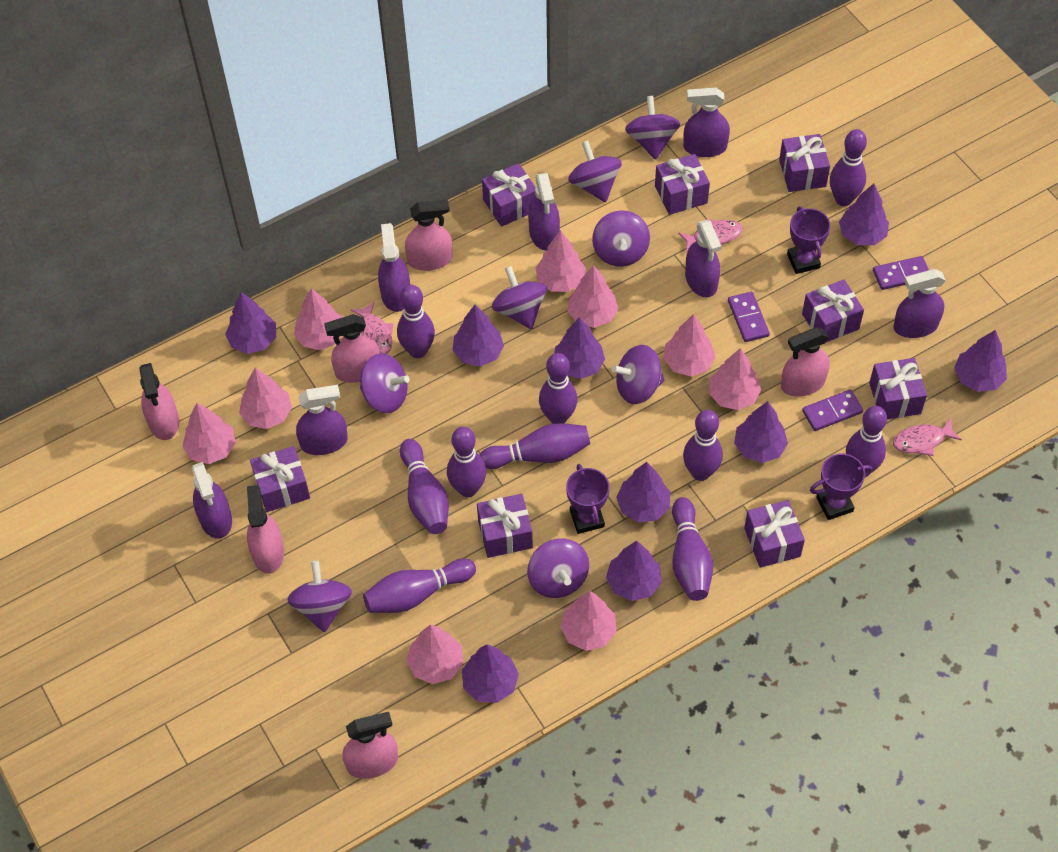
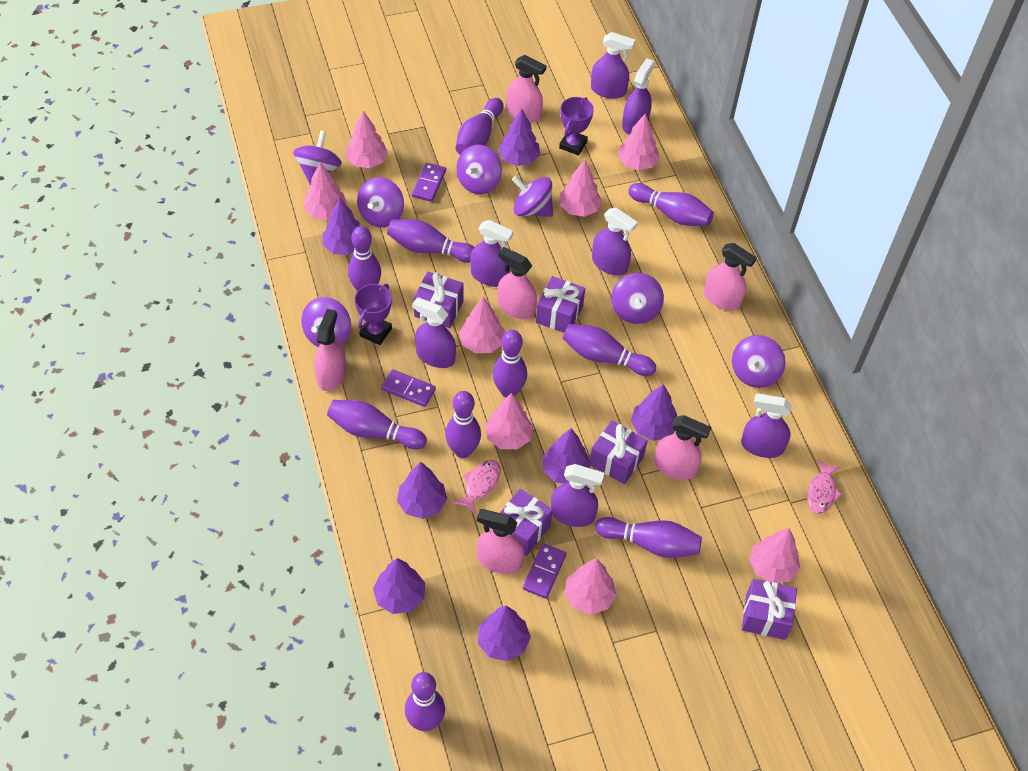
pink fish: 3 -> 2
pink tree: 9 -> 8
purple gift: 8 -> 5
purple spinning top: 8 -> 7
purple tree: 9 -> 7
purple trophy: 3 -> 2

